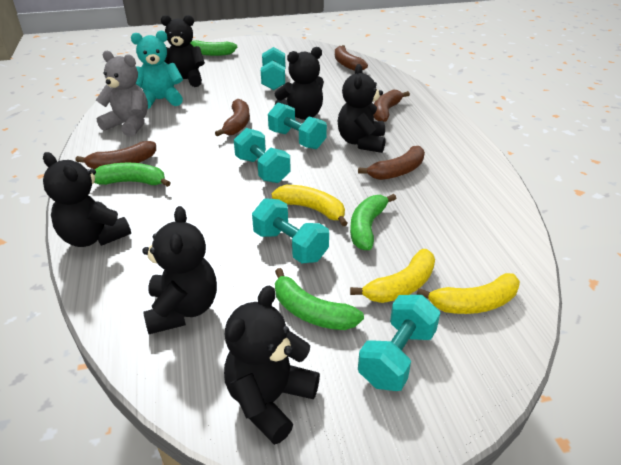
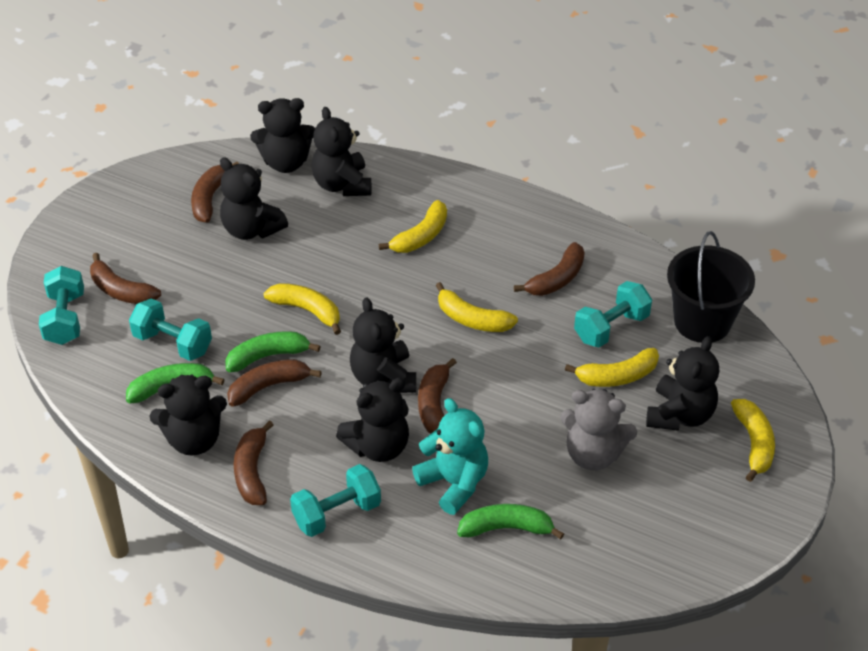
black bucket: 0 -> 1
black teddy bear: 6 -> 7
brown banana: 5 -> 6
green banana: 4 -> 3
turquoise dumbbell: 5 -> 4
yellow banana: 3 -> 5

